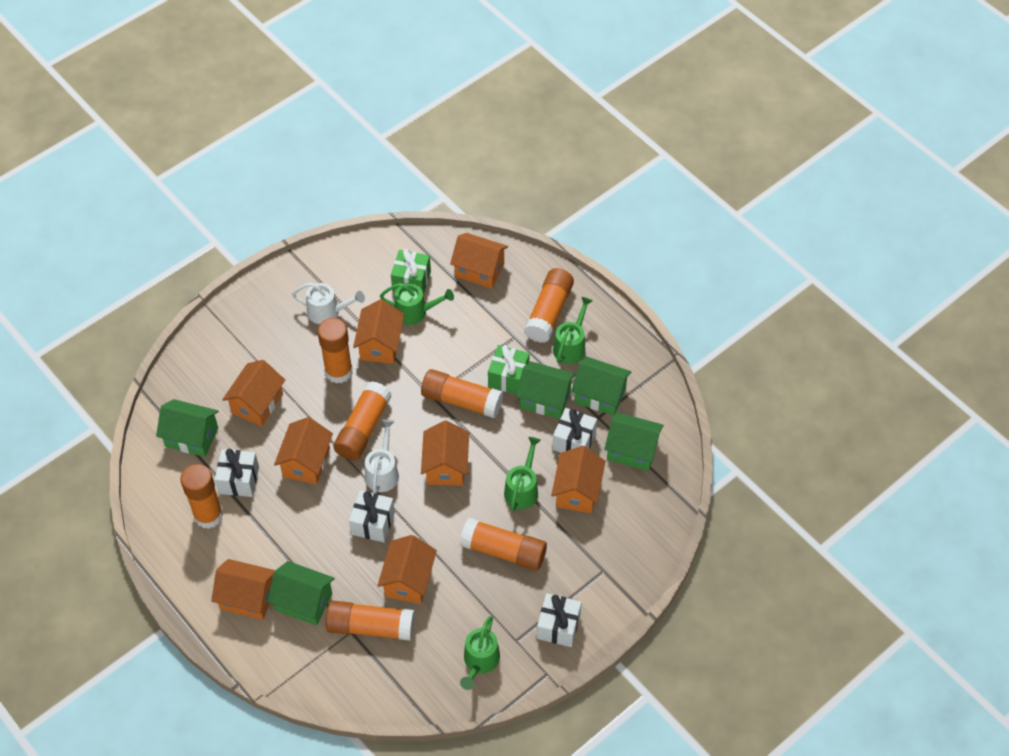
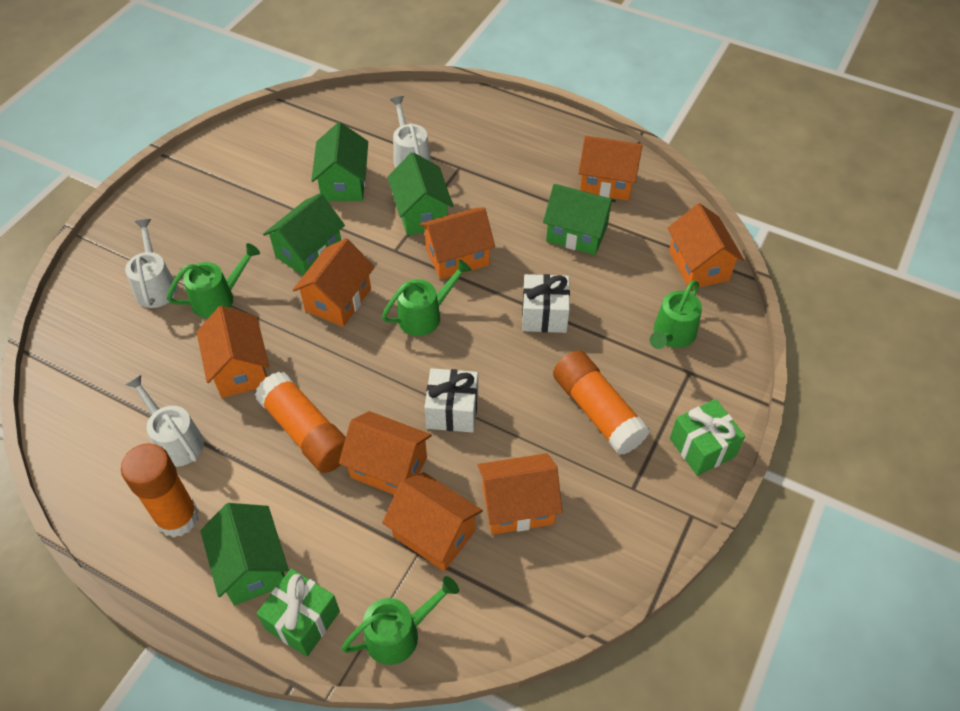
orange glue stick: 7 -> 3
white gift: 4 -> 2
white watering can: 2 -> 3

